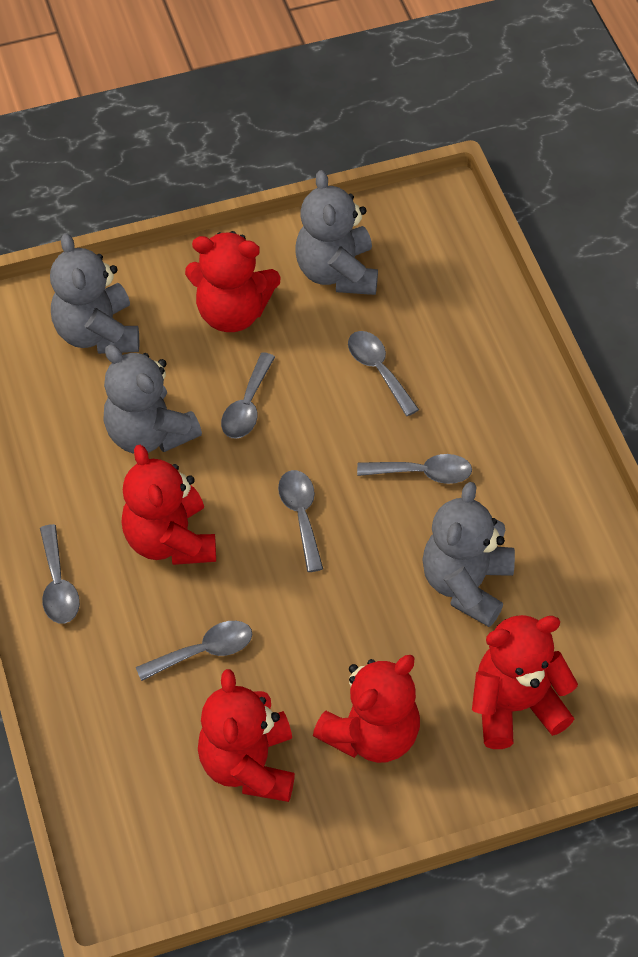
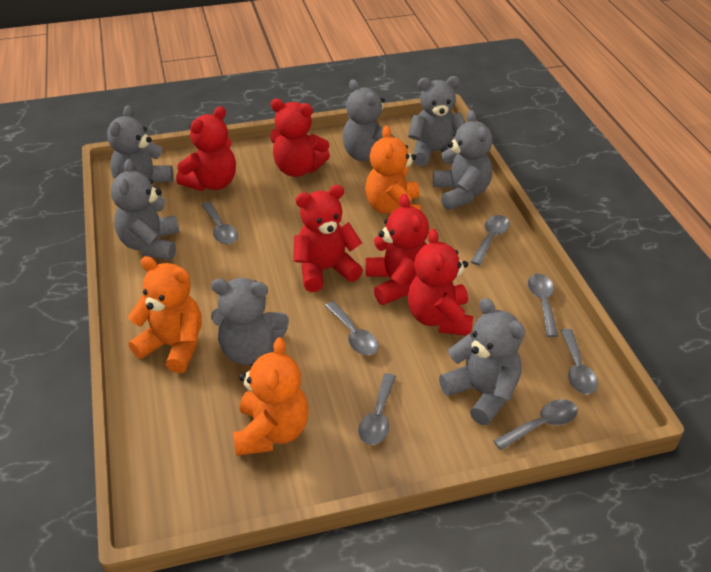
grey spoon: 6 -> 7
grey teddy bear: 4 -> 7
orange teddy bear: 0 -> 3

